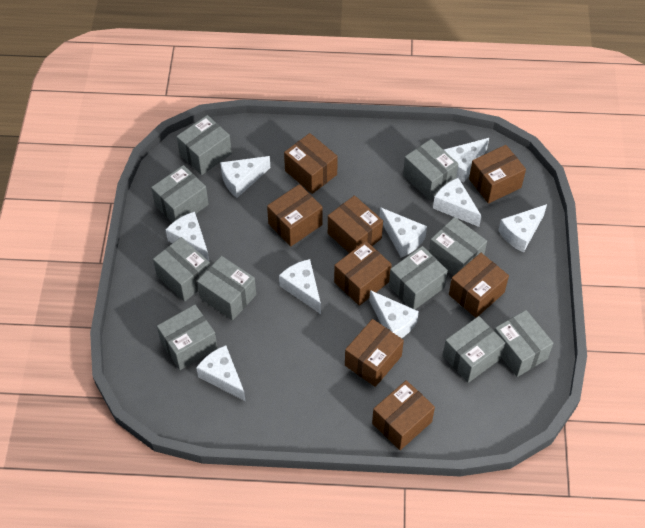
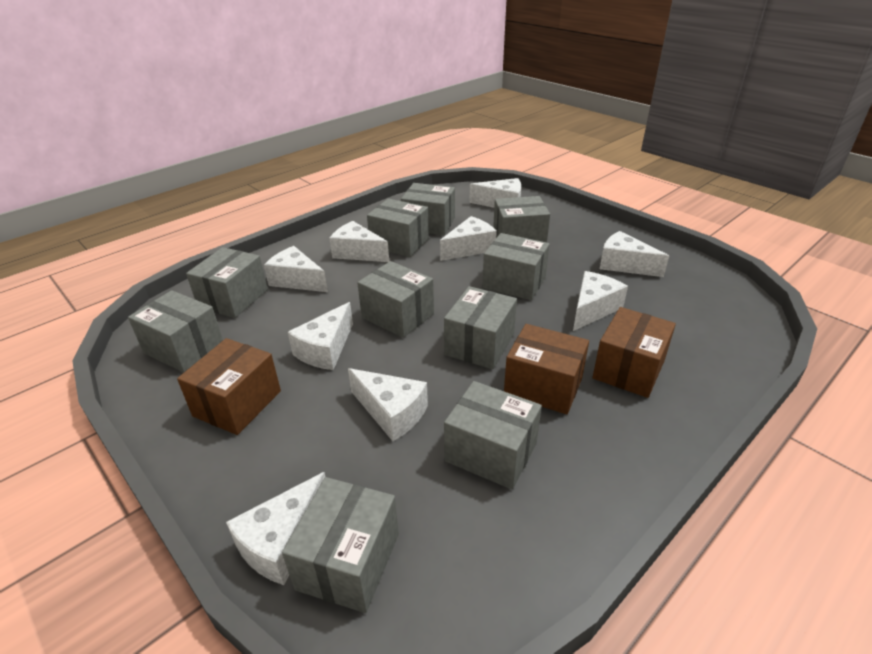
brown box: 8 -> 3

